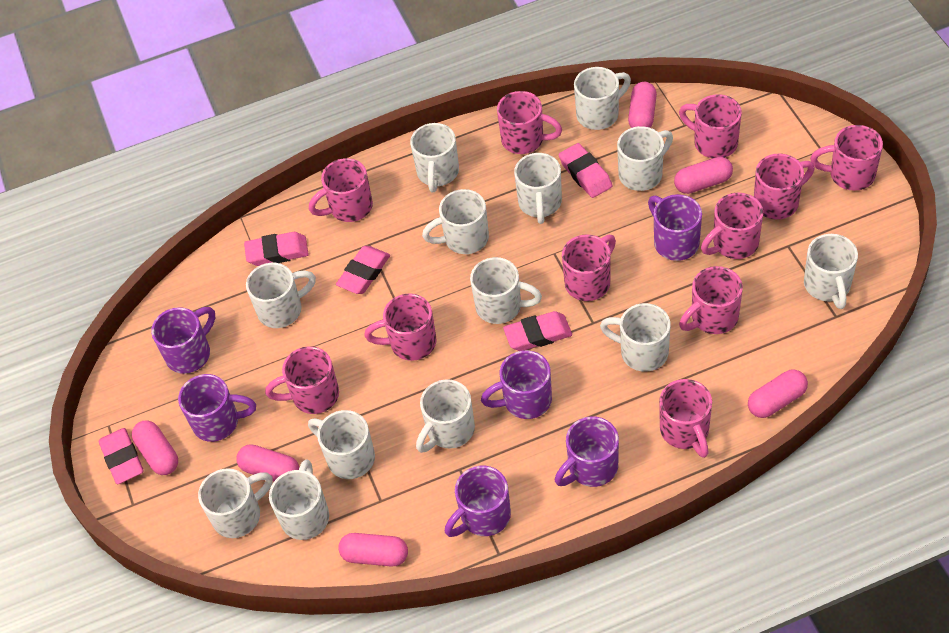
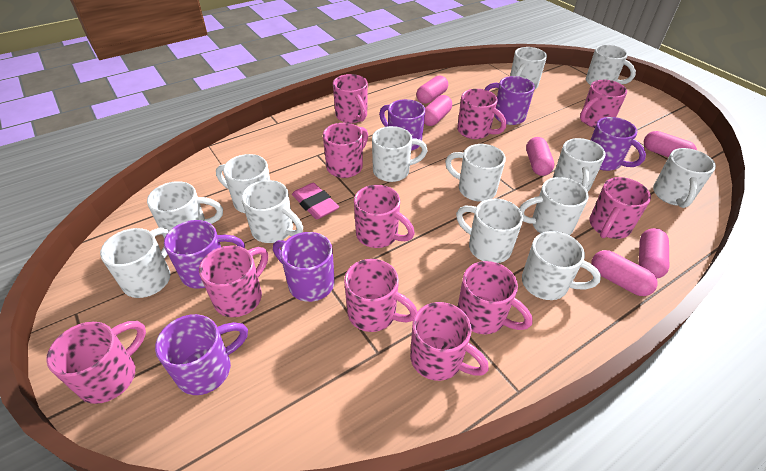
pink eraser: 5 -> 1

